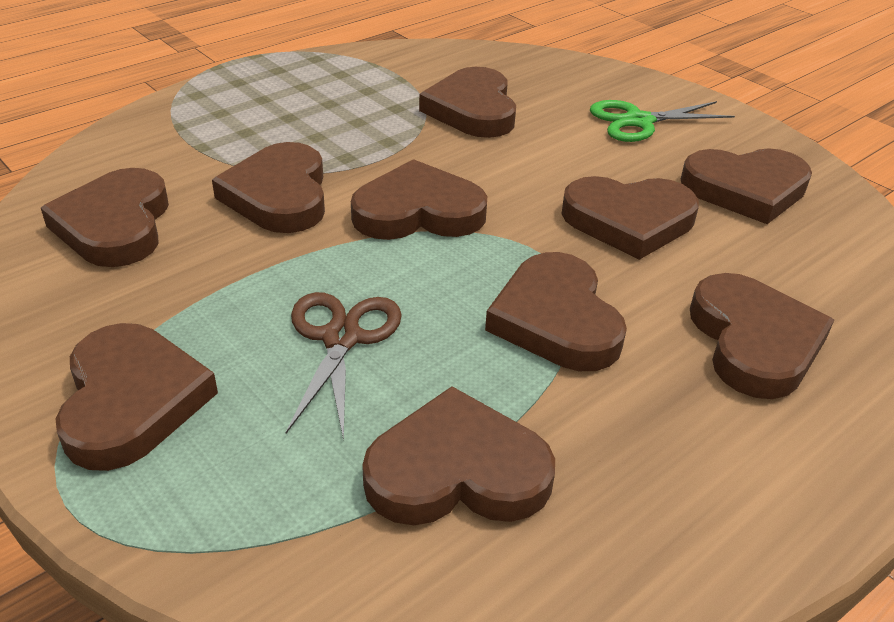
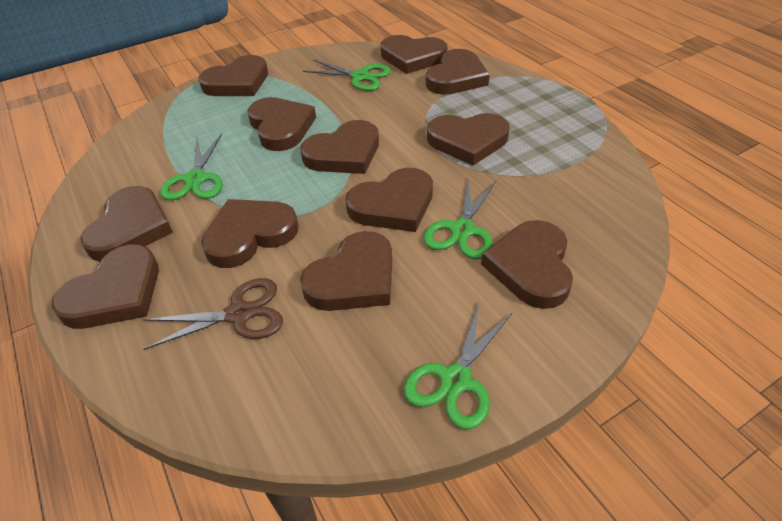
brown heart: 10 -> 12
green scissors: 1 -> 4

